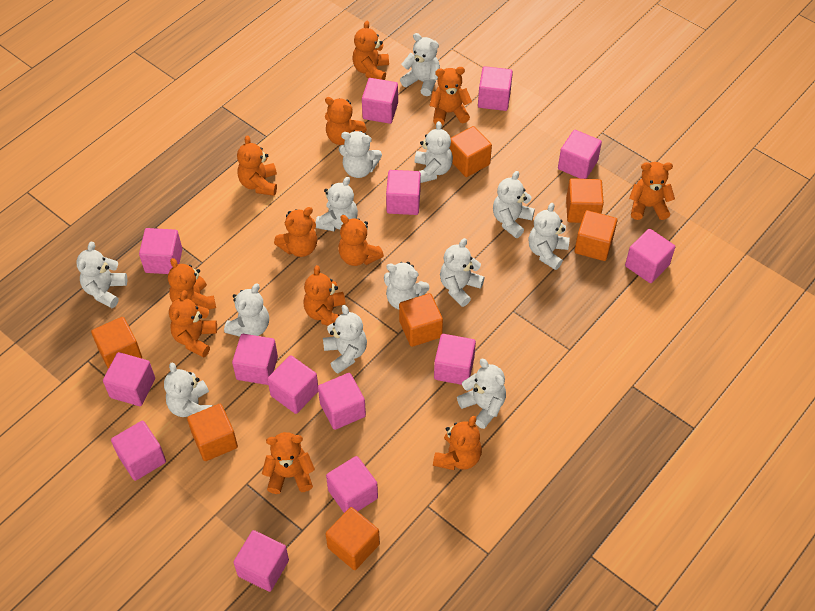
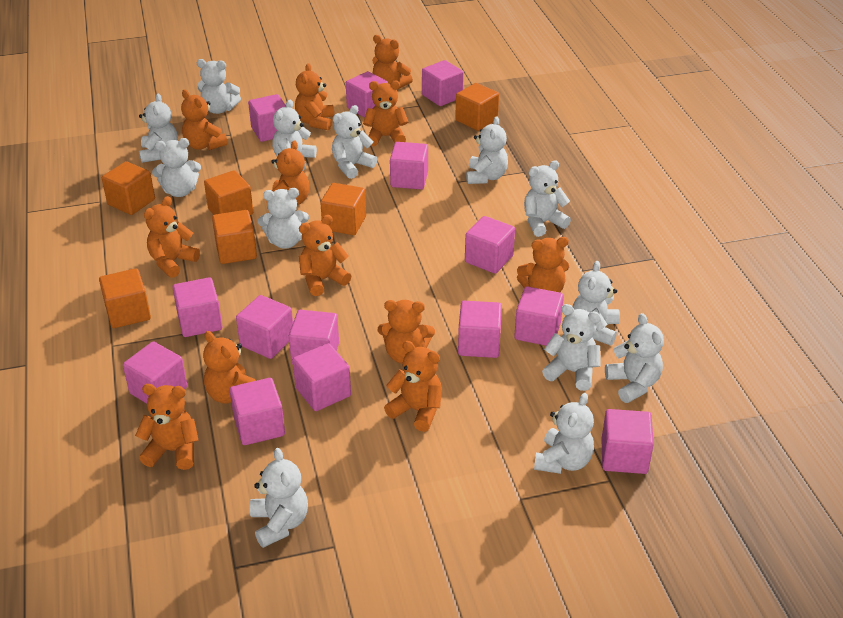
orange cube: 7 -> 6

